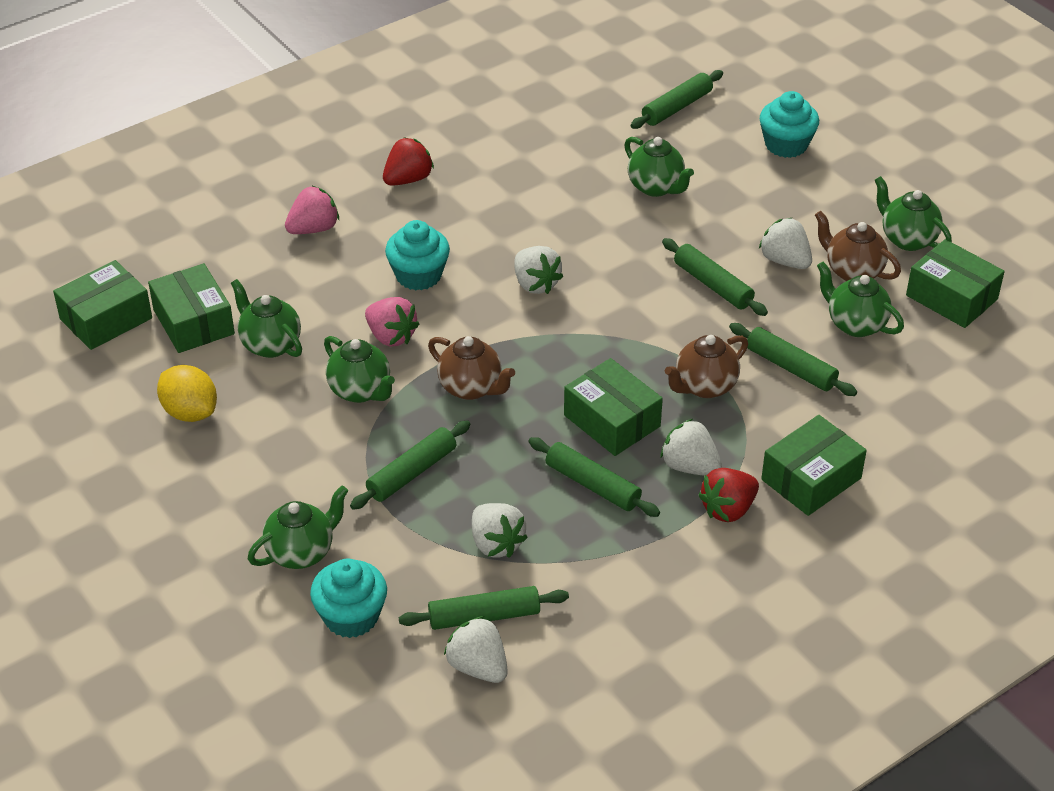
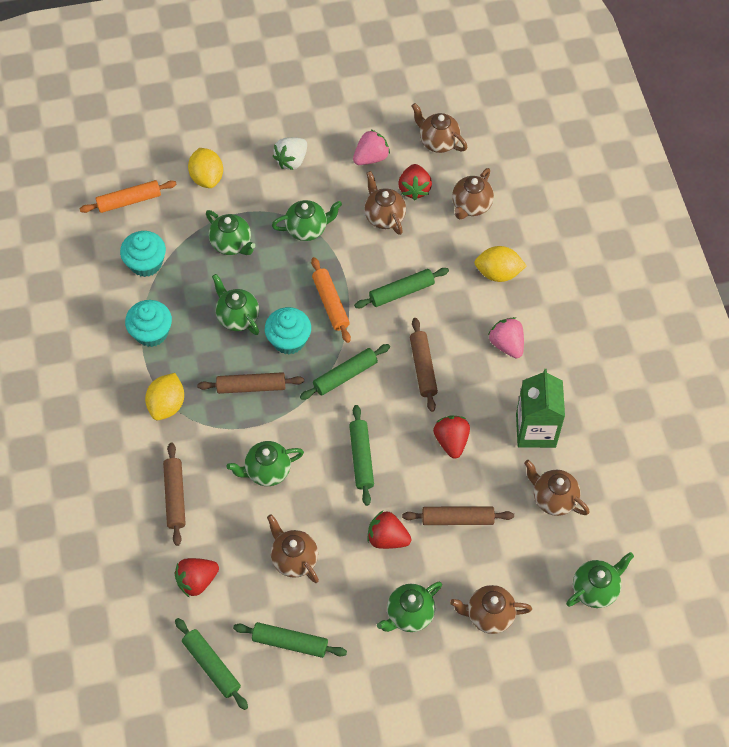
brown rolling pin: 0 -> 4
brown teapot: 3 -> 6
green box: 5 -> 0
green carton: 0 -> 1
green rolling pin: 6 -> 5
orange rolling pin: 0 -> 2
red strawberry: 2 -> 4
white strawberry: 5 -> 1
yellow lemon: 1 -> 3

